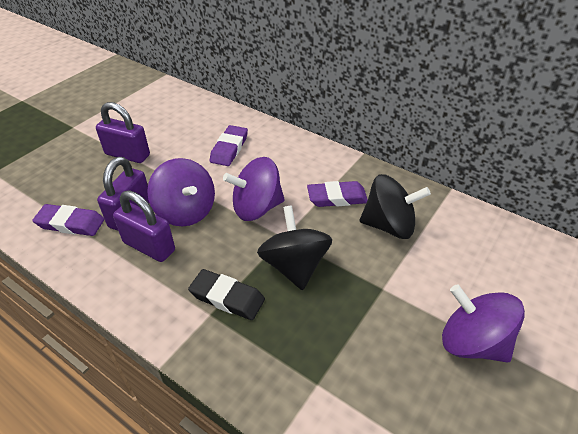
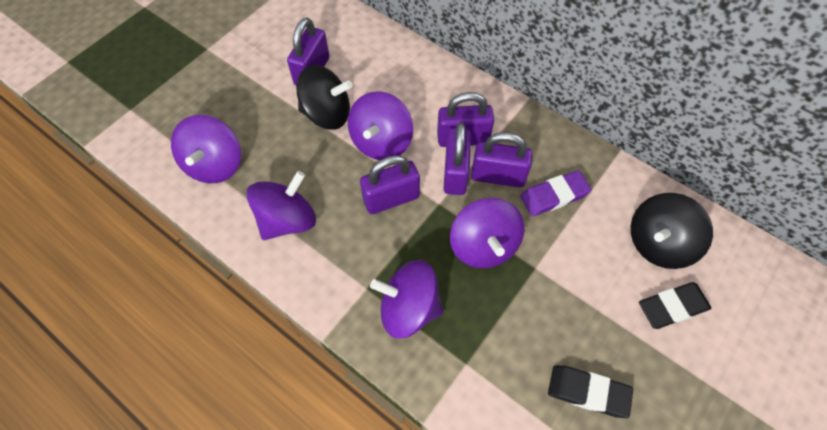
black eraser: 1 -> 2
purple eraser: 3 -> 1
purple padlock: 3 -> 5
purple spinning top: 3 -> 5

